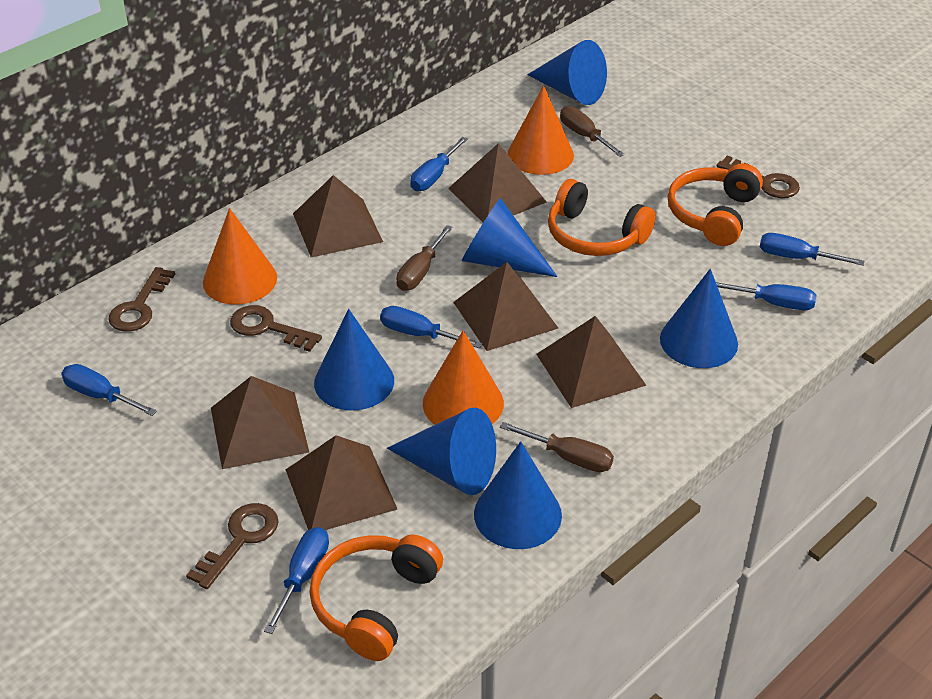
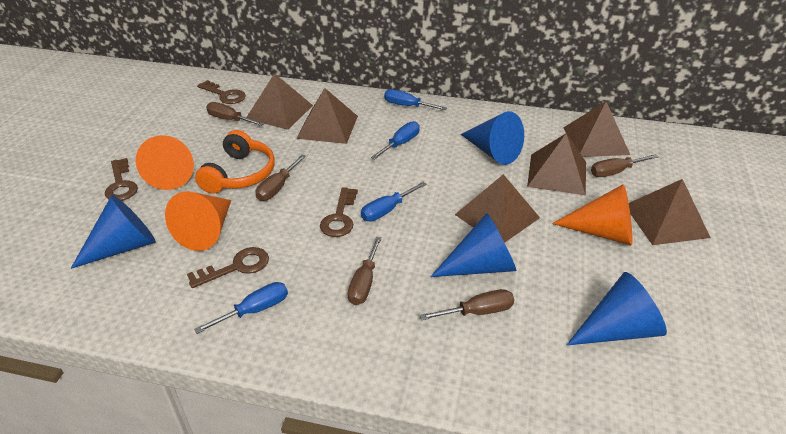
blue cone: 6 -> 4
blue screwdriver: 6 -> 4
brown screwdriver: 3 -> 5
orange headphones: 3 -> 1

